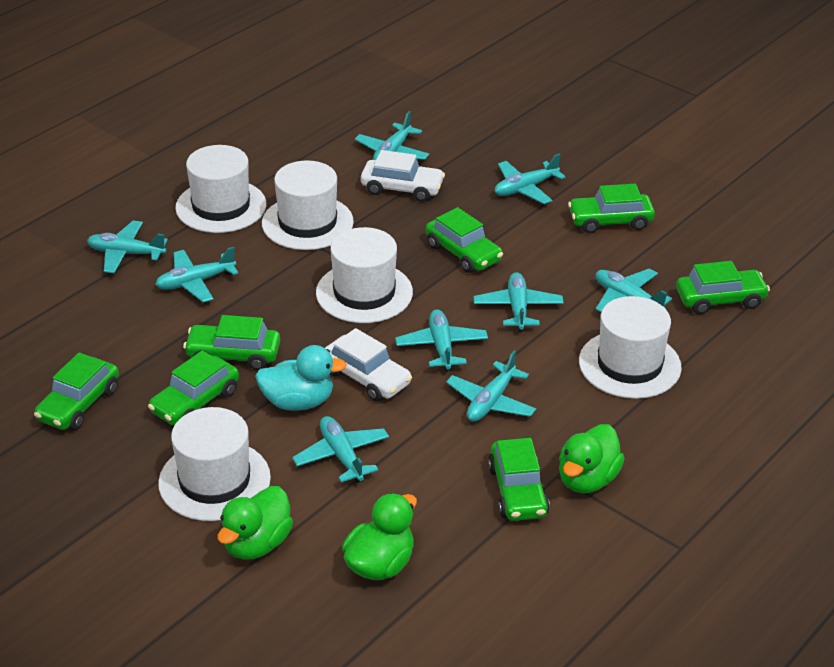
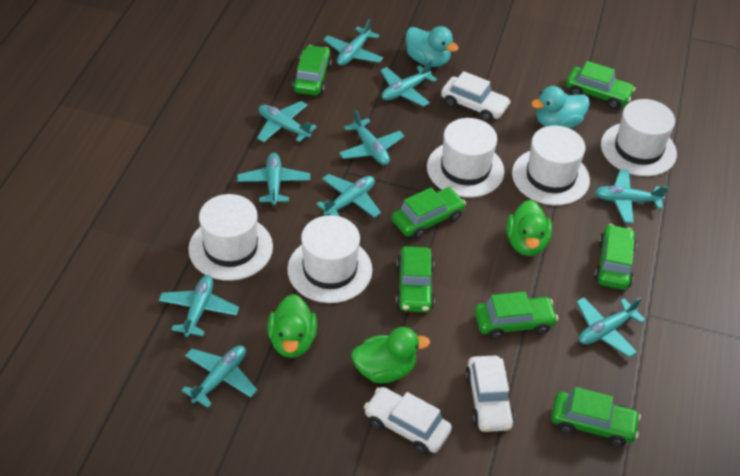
turquoise duck: 1 -> 2
turquoise plane: 9 -> 10
white car: 2 -> 3

